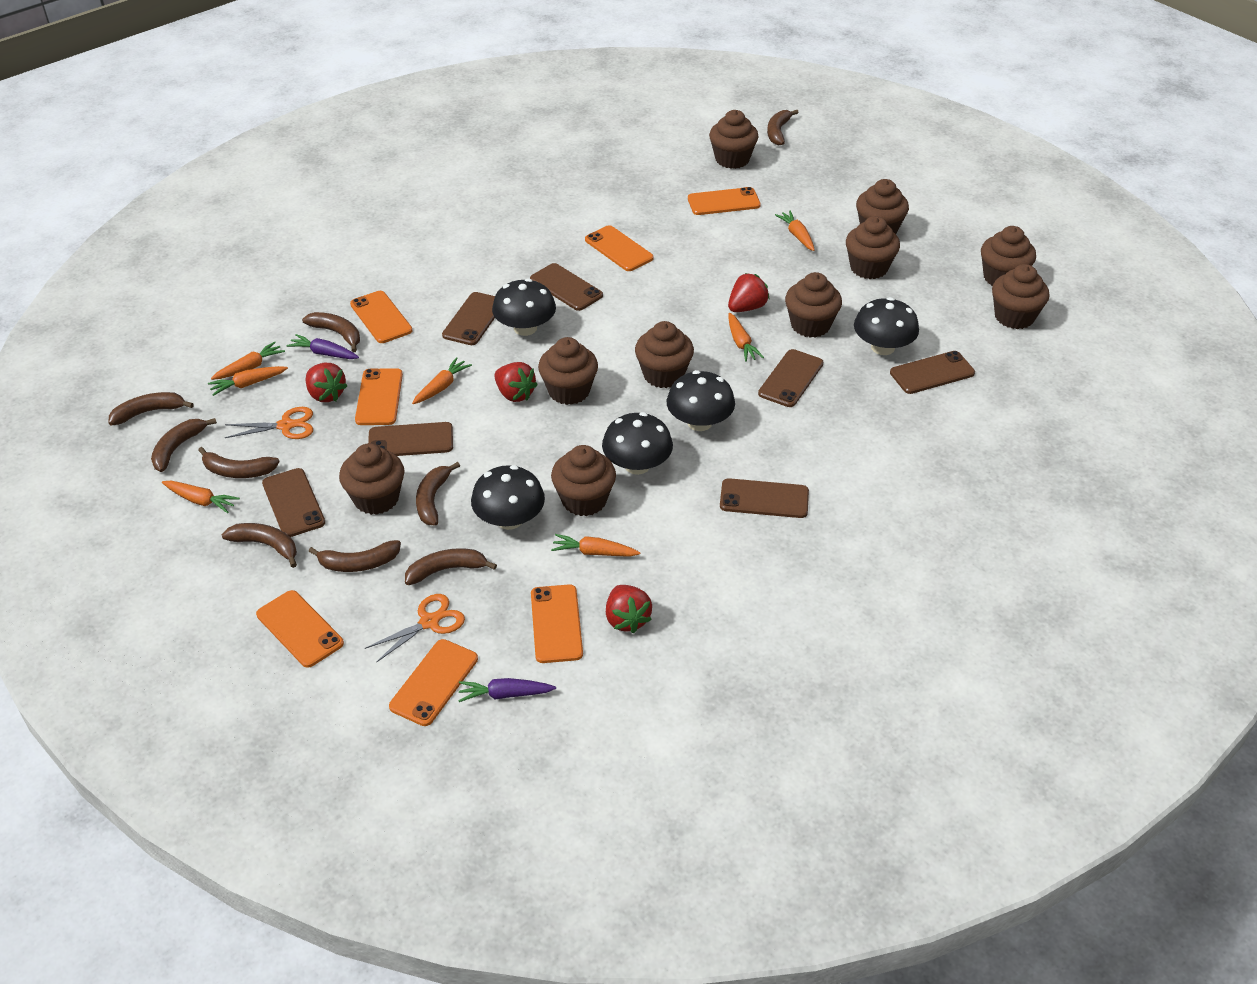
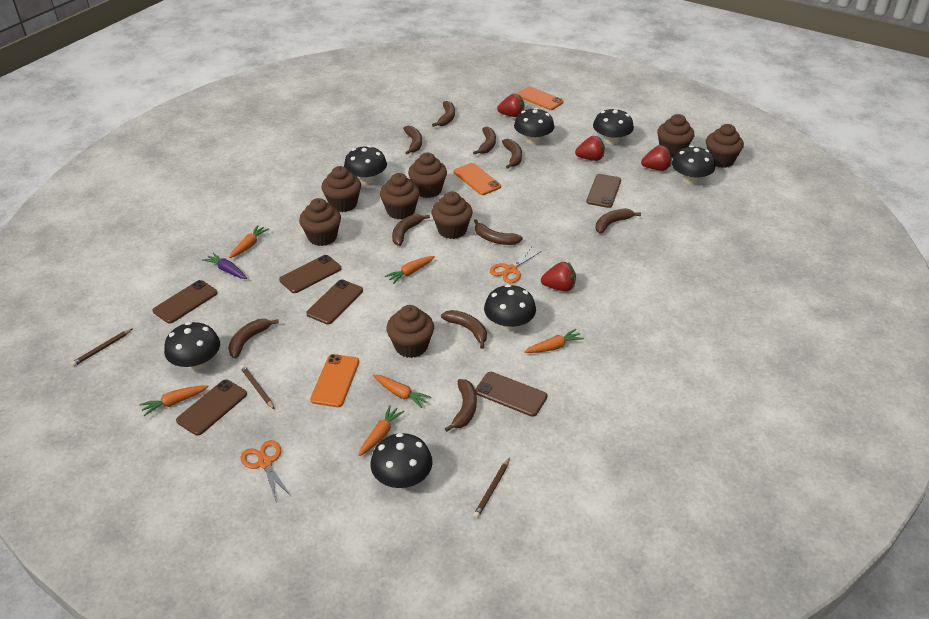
black mushroom: 5 -> 7
brown banana: 9 -> 10
brown cupcake: 10 -> 8
brown pencil: 0 -> 3
brown phone: 7 -> 6
orange carrot: 7 -> 6
orange phone: 7 -> 3
purple carrot: 2 -> 1

